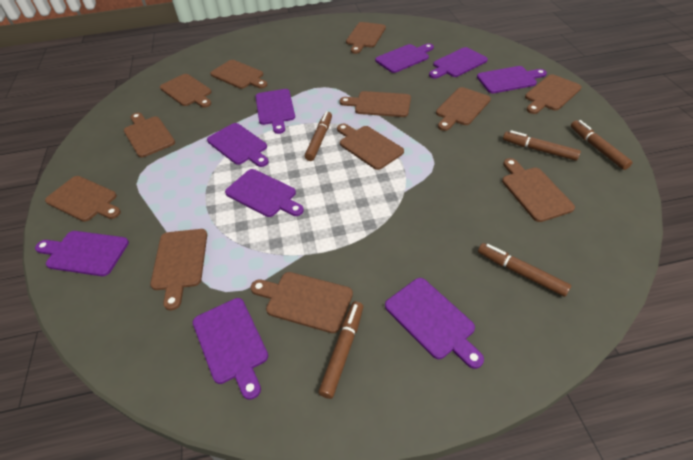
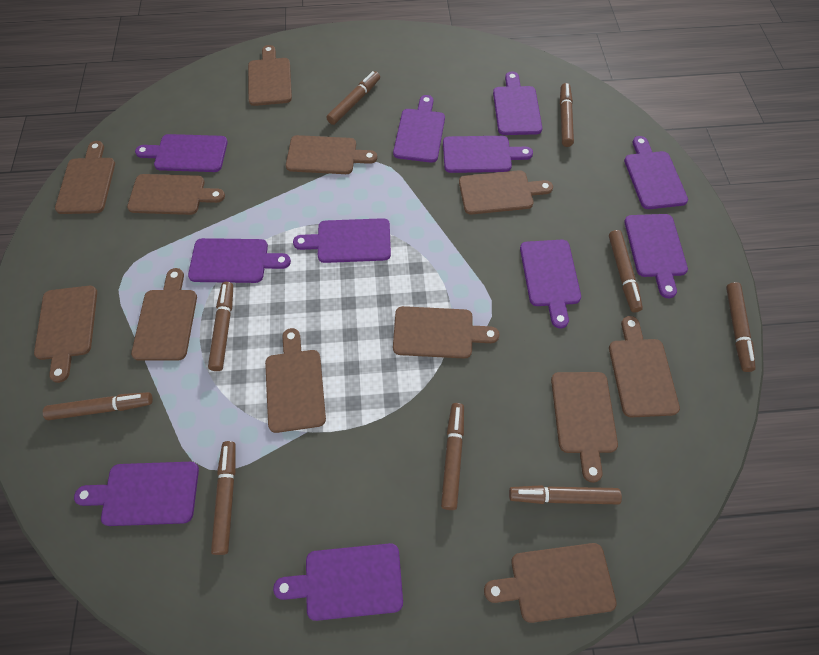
brown marker: 5 -> 9
purple cutting board: 9 -> 11

